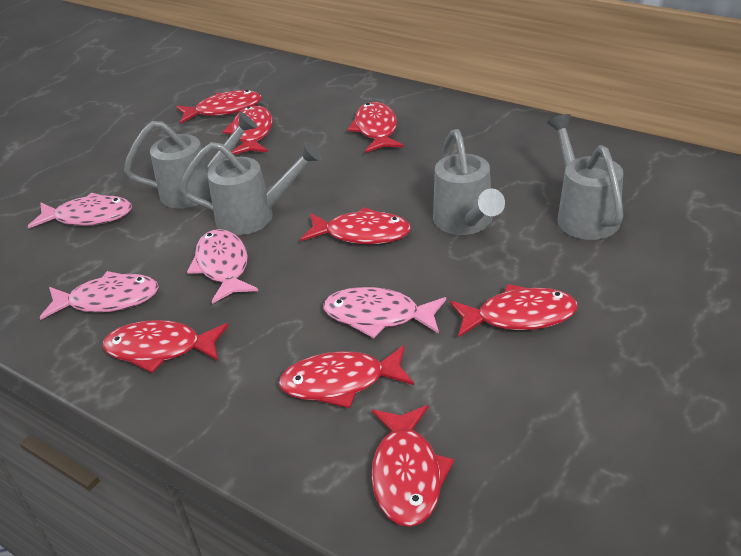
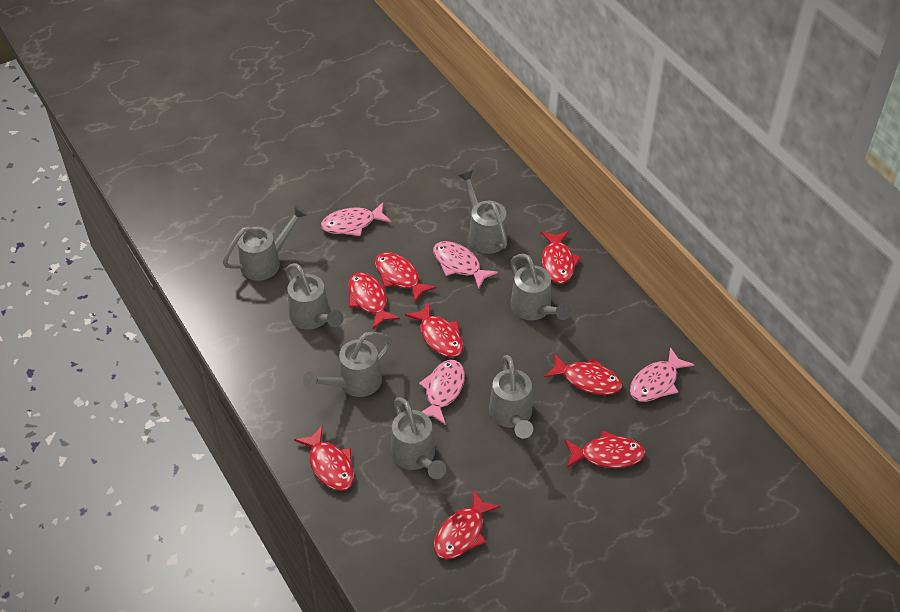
grey watering can: 4 -> 7

